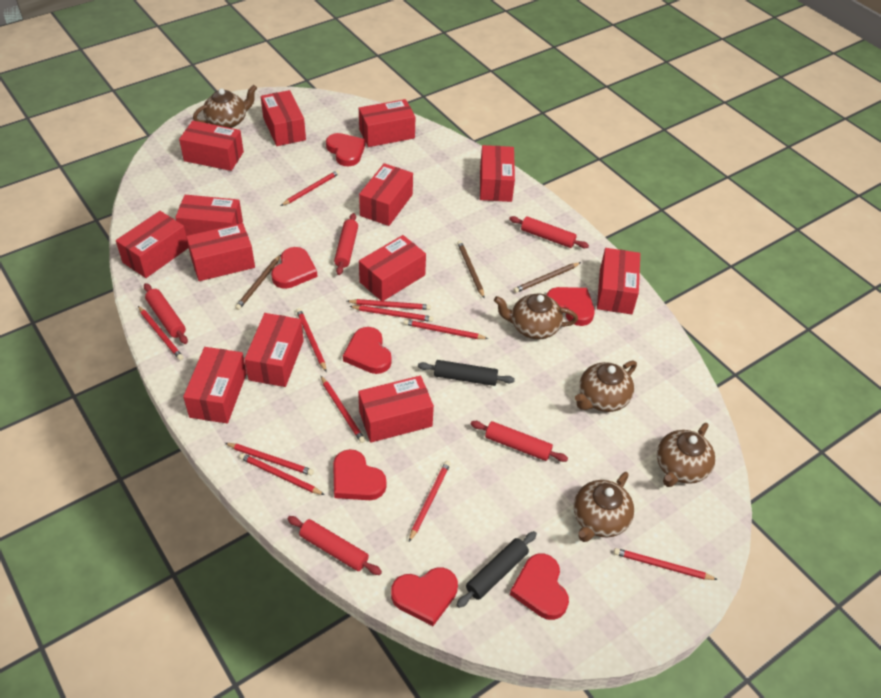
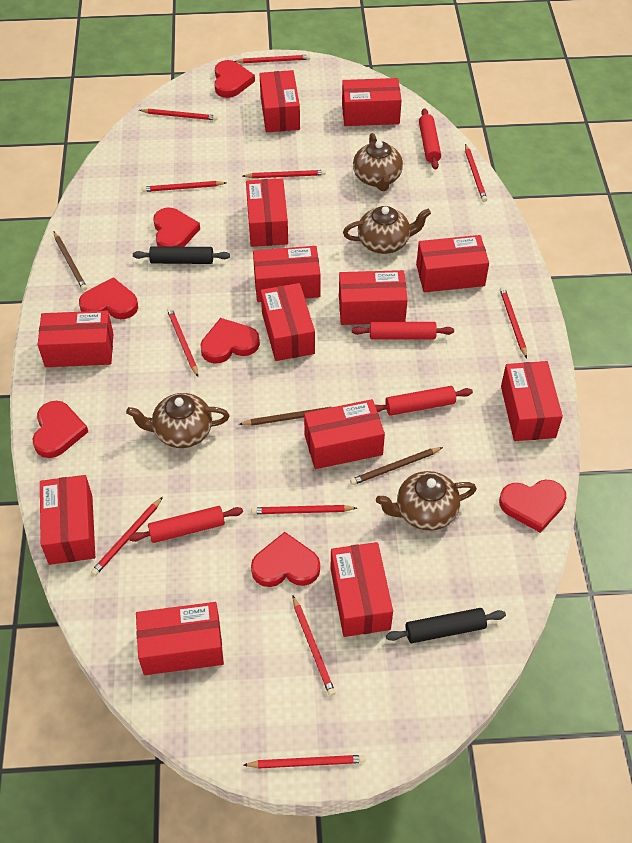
brown teapot: 5 -> 4
red rolling pin: 5 -> 4

